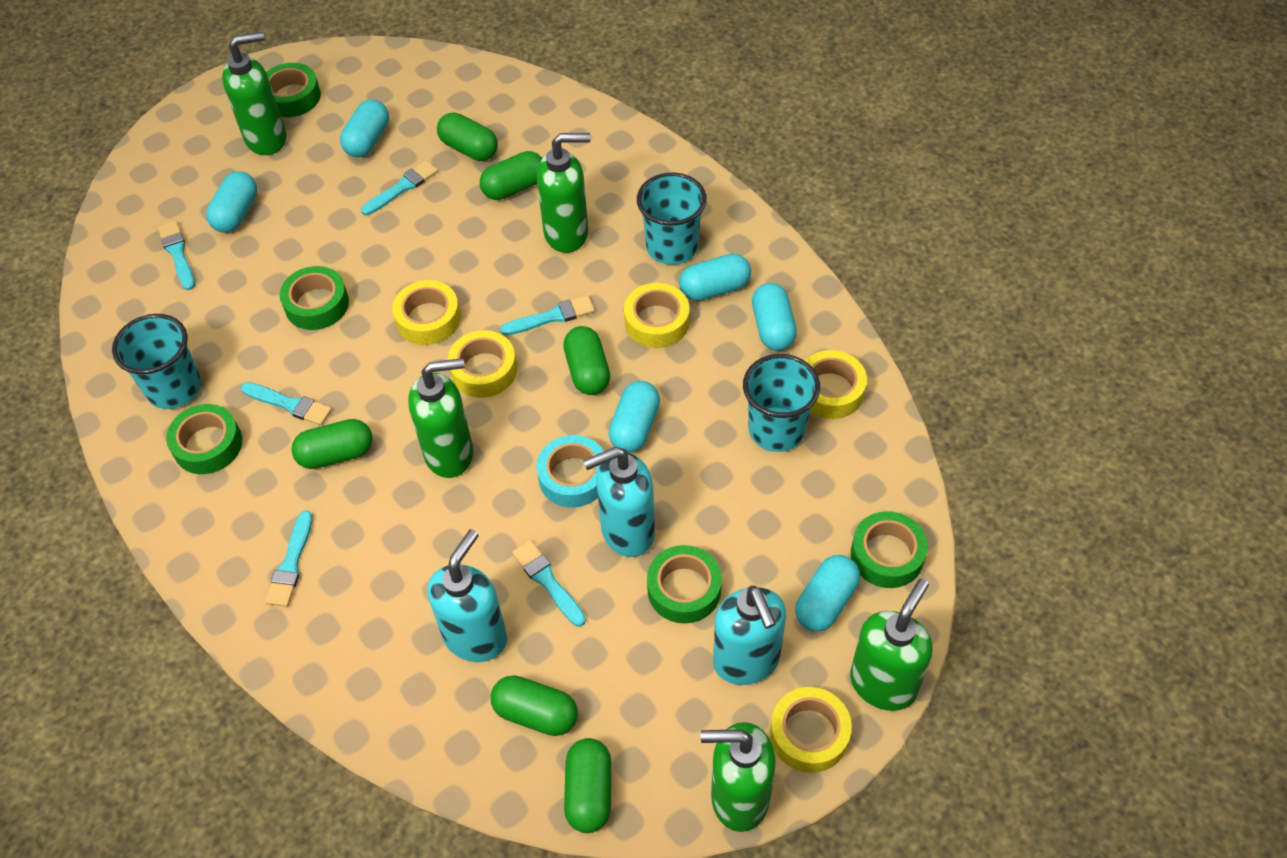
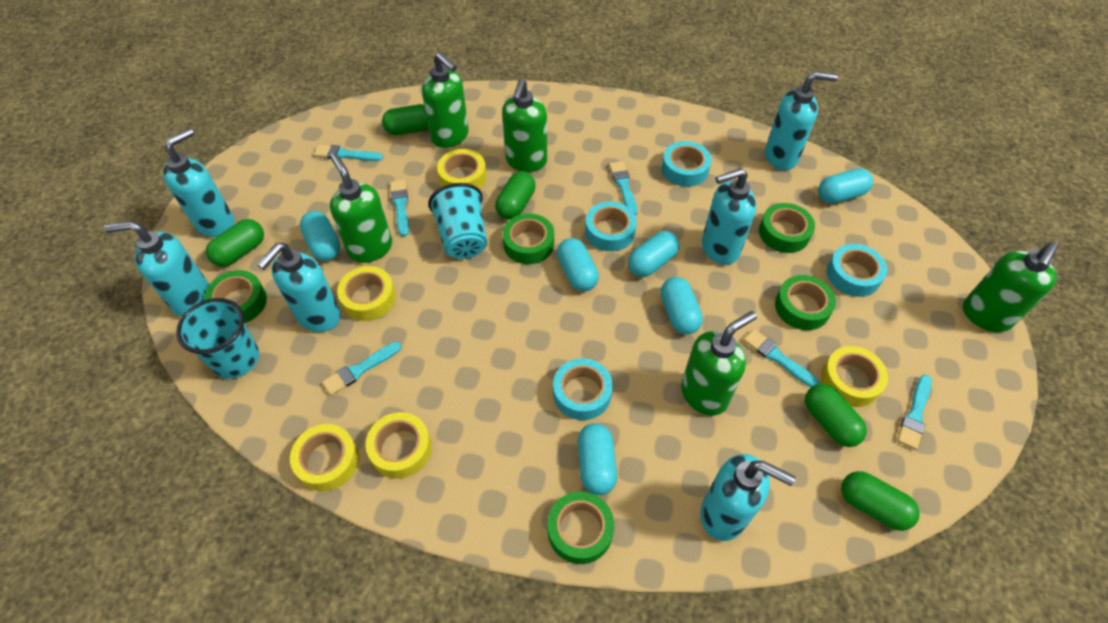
green capsule: 6 -> 5
turquoise cup: 3 -> 2
turquoise soap dispenser: 3 -> 6
turquoise tape: 1 -> 4

